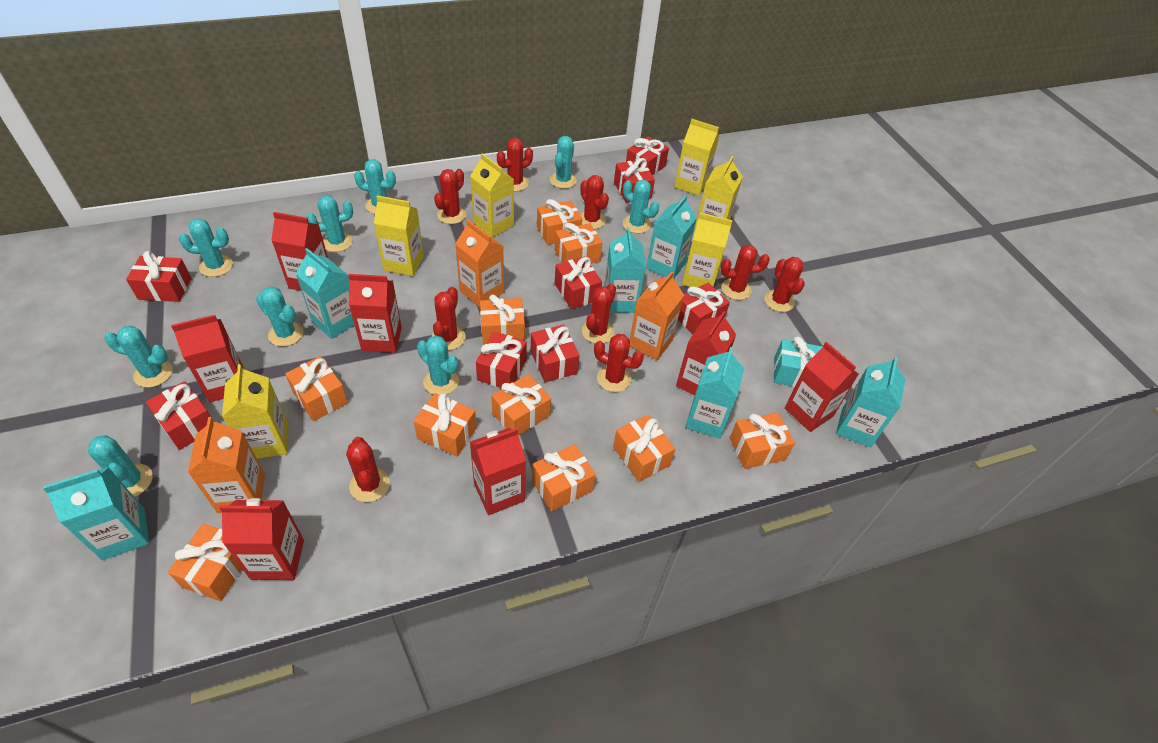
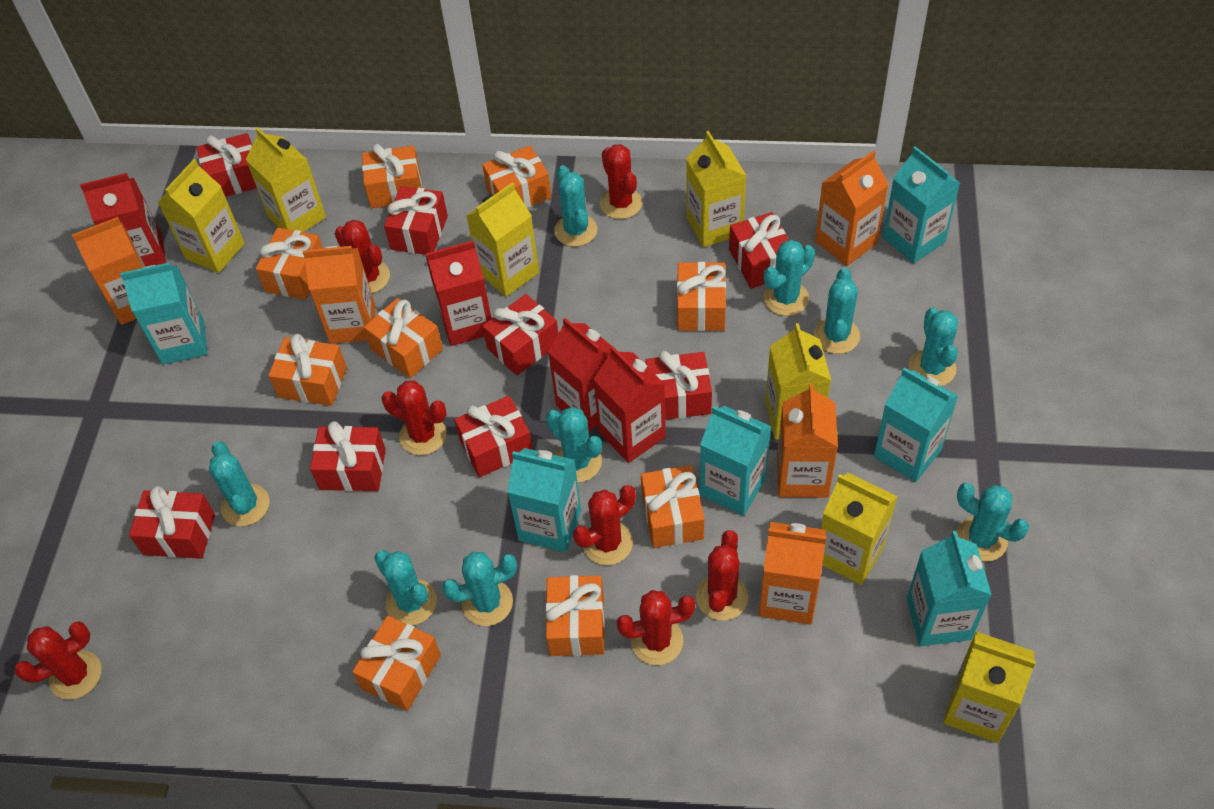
orange carton: 3 -> 5
orange gift: 10 -> 9
red cactus: 9 -> 7
red carton: 7 -> 4
turquoise gift: 1 -> 0
yellow carton: 6 -> 7

